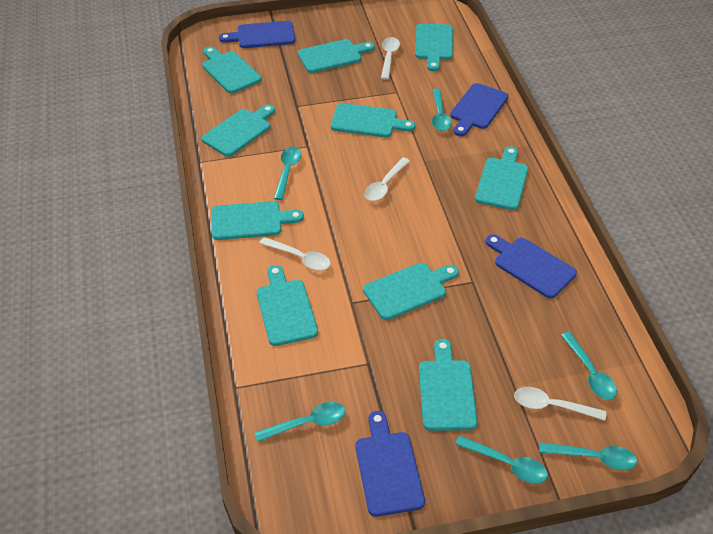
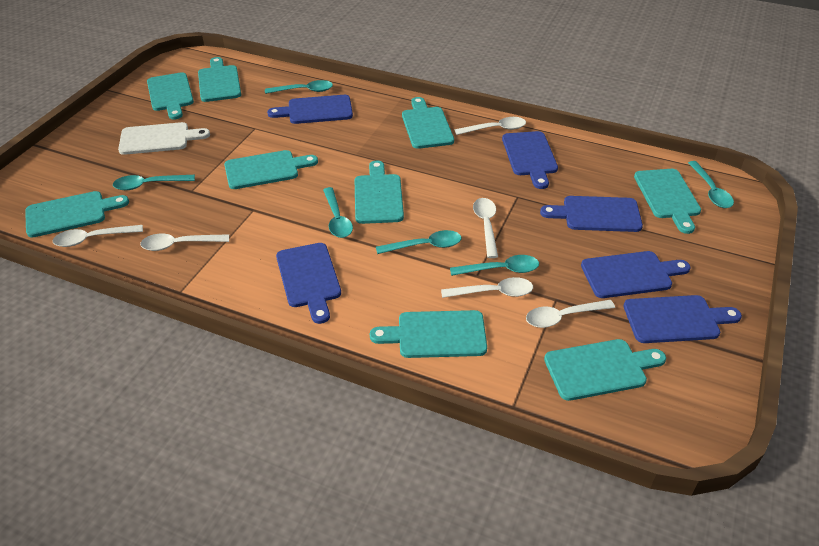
blue cutting board: 4 -> 6
turquoise cutting board: 10 -> 9
white cutting board: 0 -> 1
white spoon: 4 -> 6

